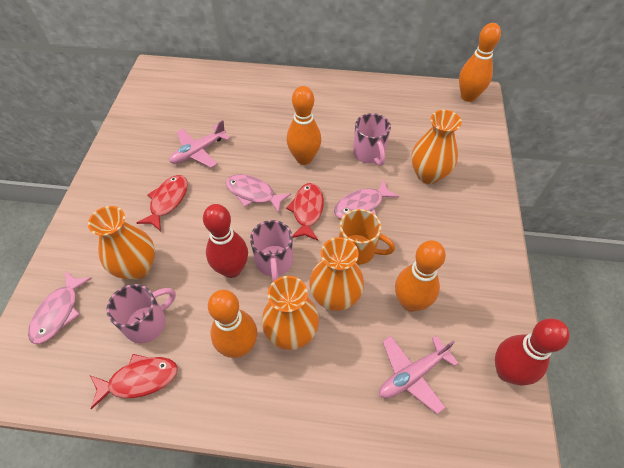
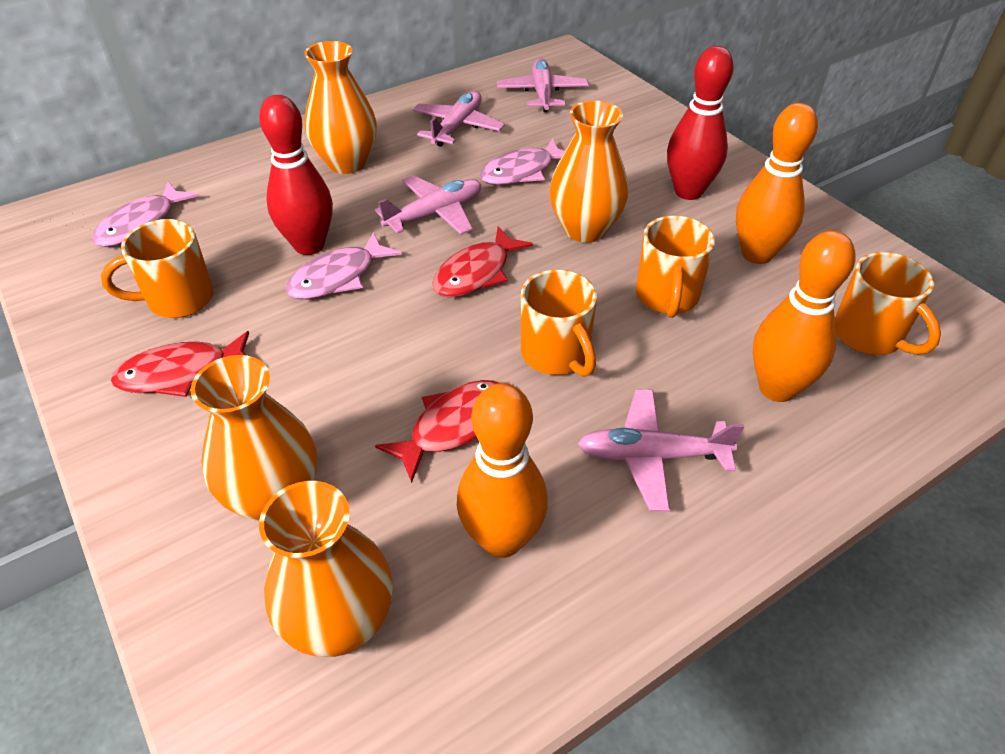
orange bowling pin: 4 -> 3
orange mug: 1 -> 4
pink mug: 3 -> 0
pink plane: 2 -> 4

